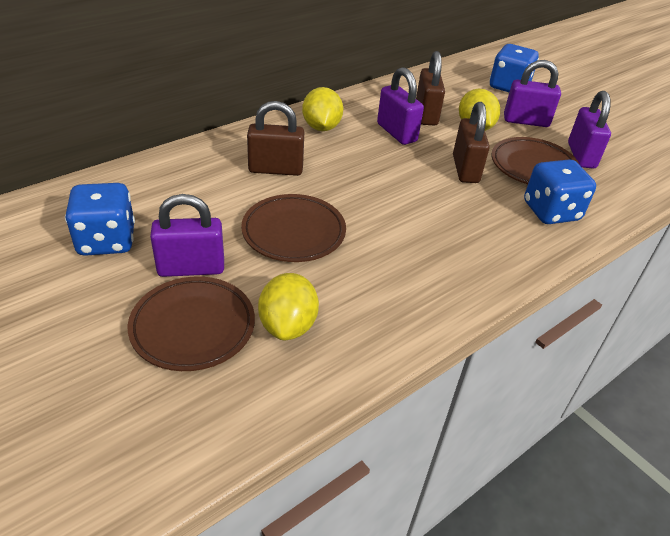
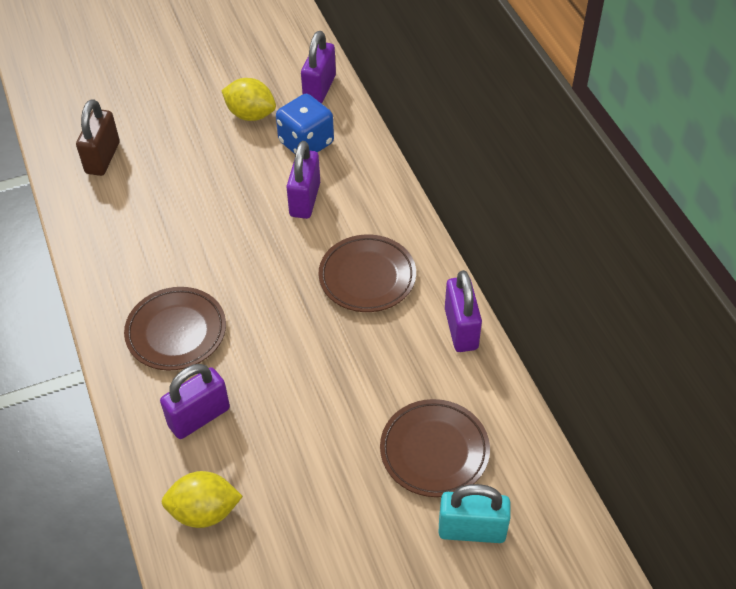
blue dice: 3 -> 1
brown padlock: 3 -> 1
turquoise padlock: 0 -> 1
yellow lemon: 3 -> 2

